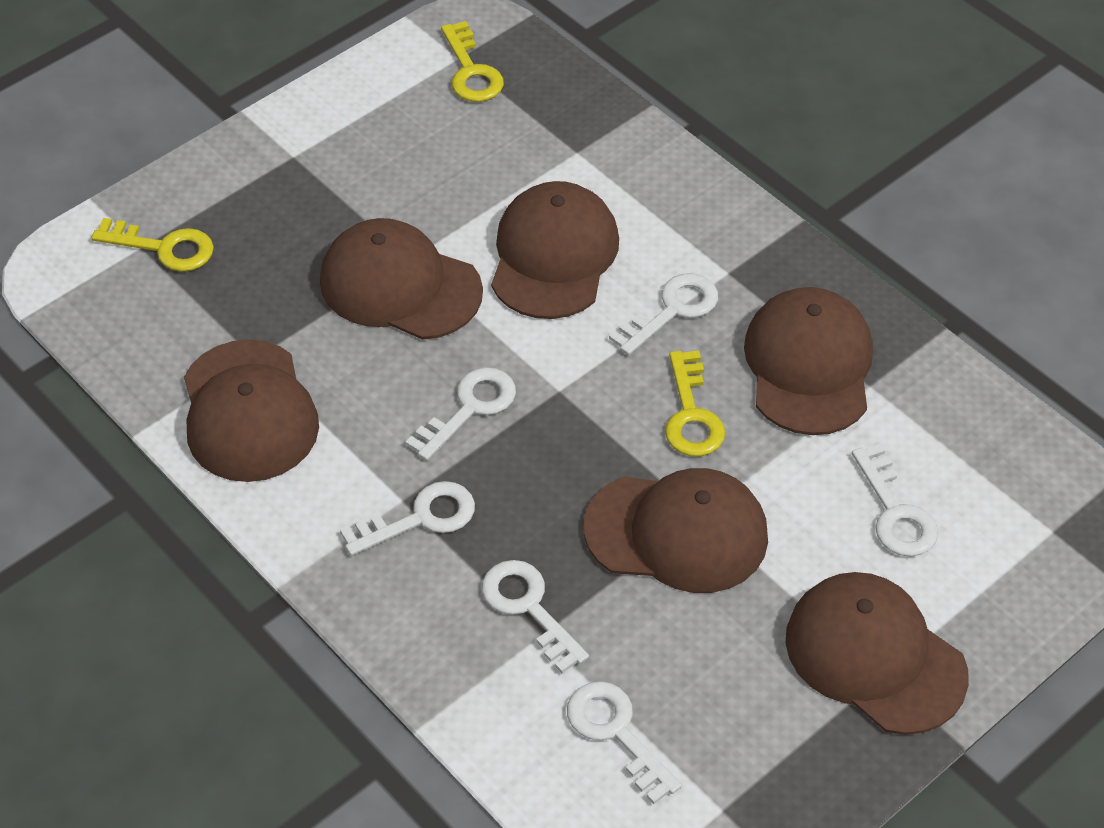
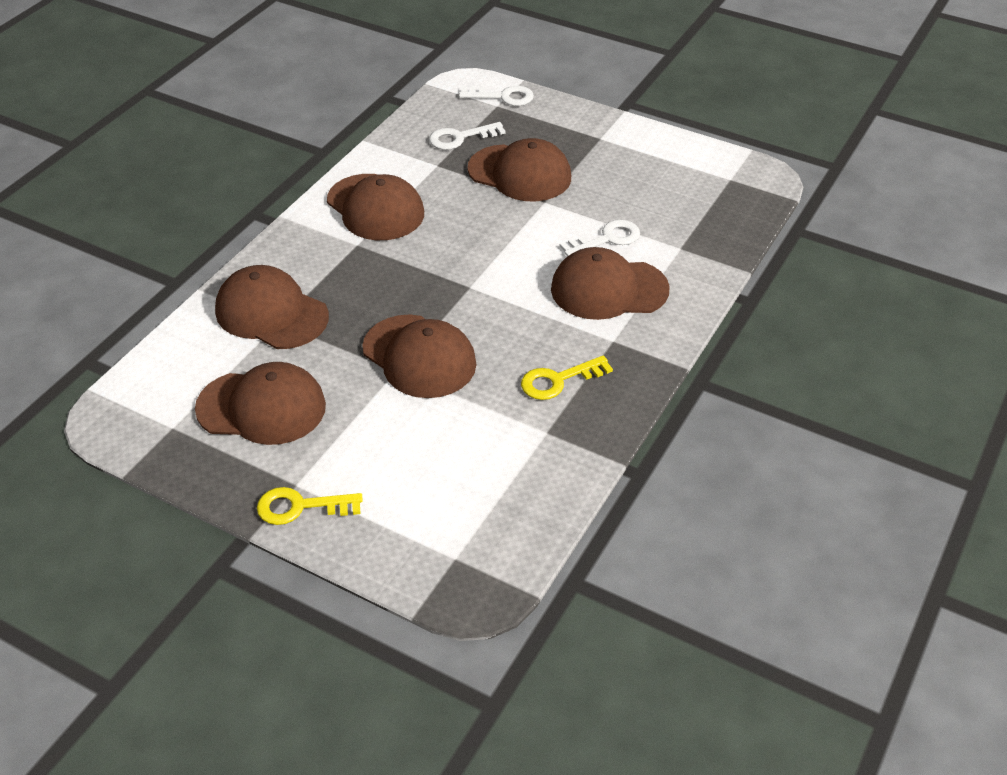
white key: 6 -> 3
yellow key: 3 -> 2

